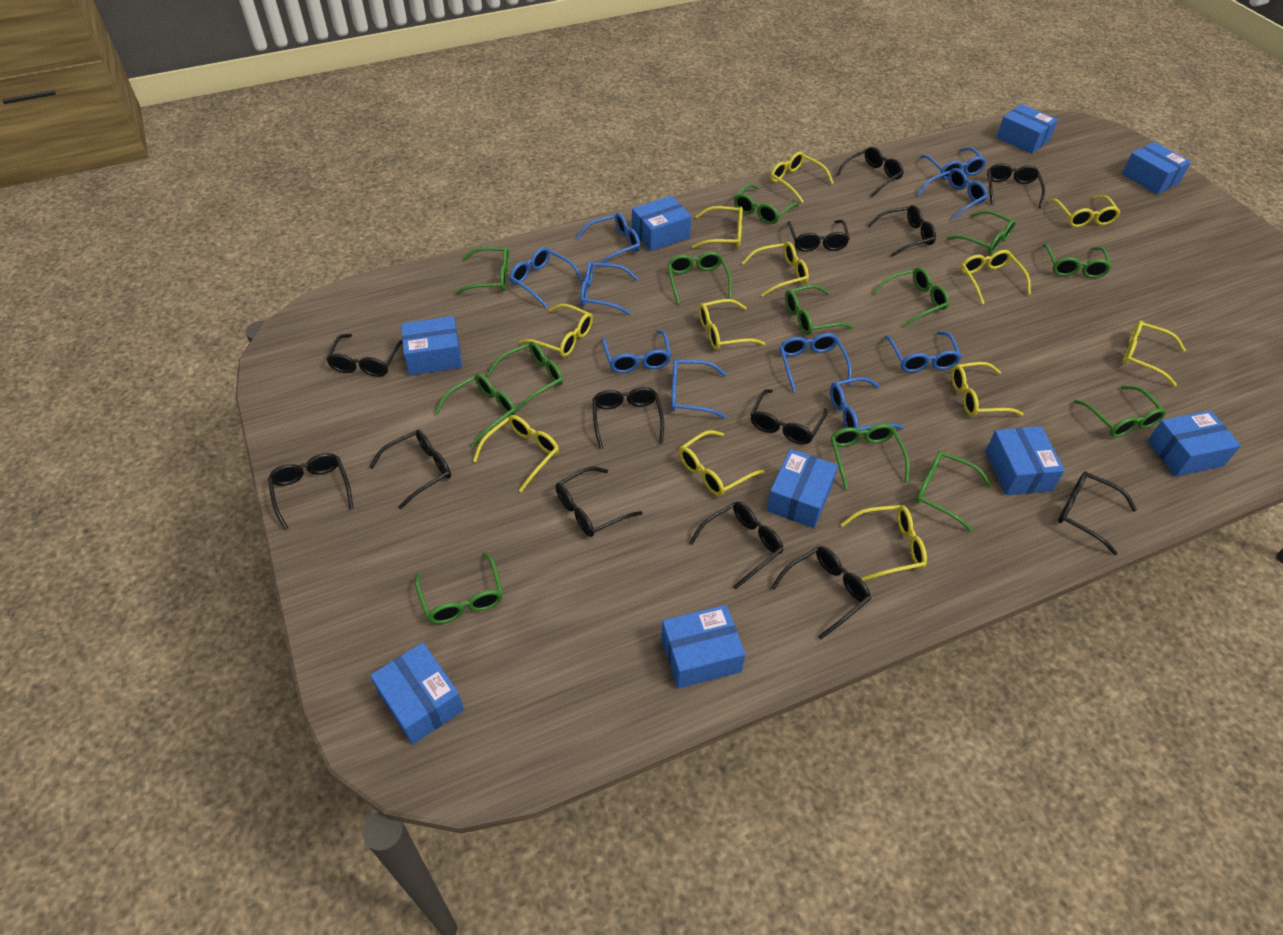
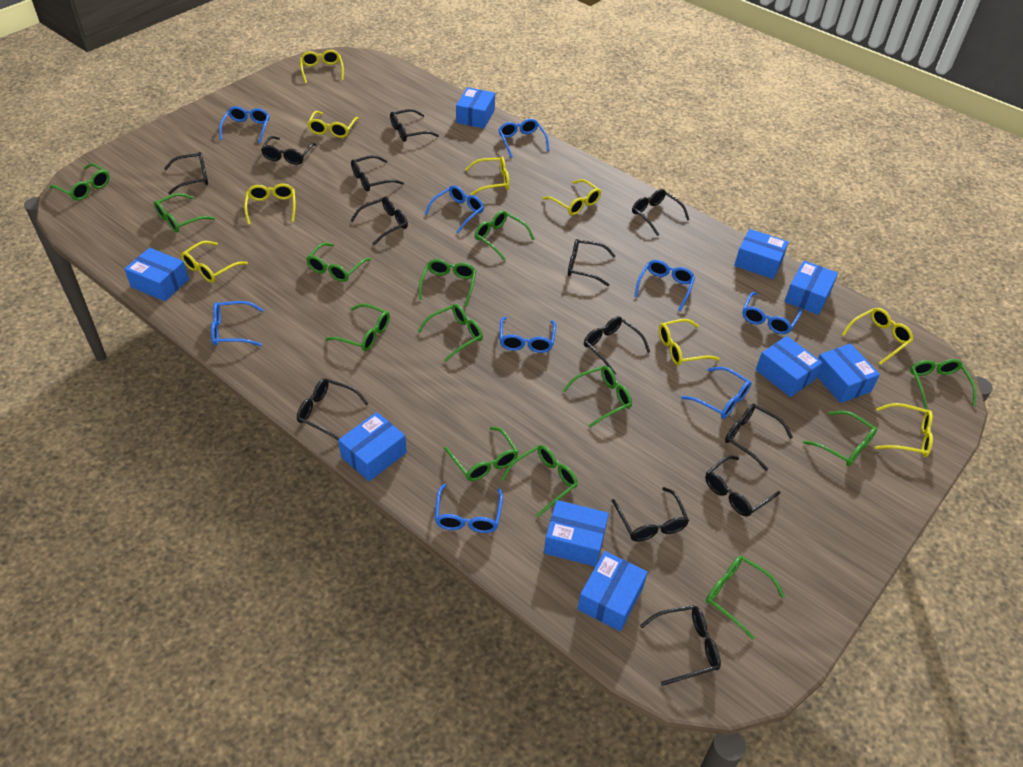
blue glasses: 10 -> 9
yellow glasses: 12 -> 9

